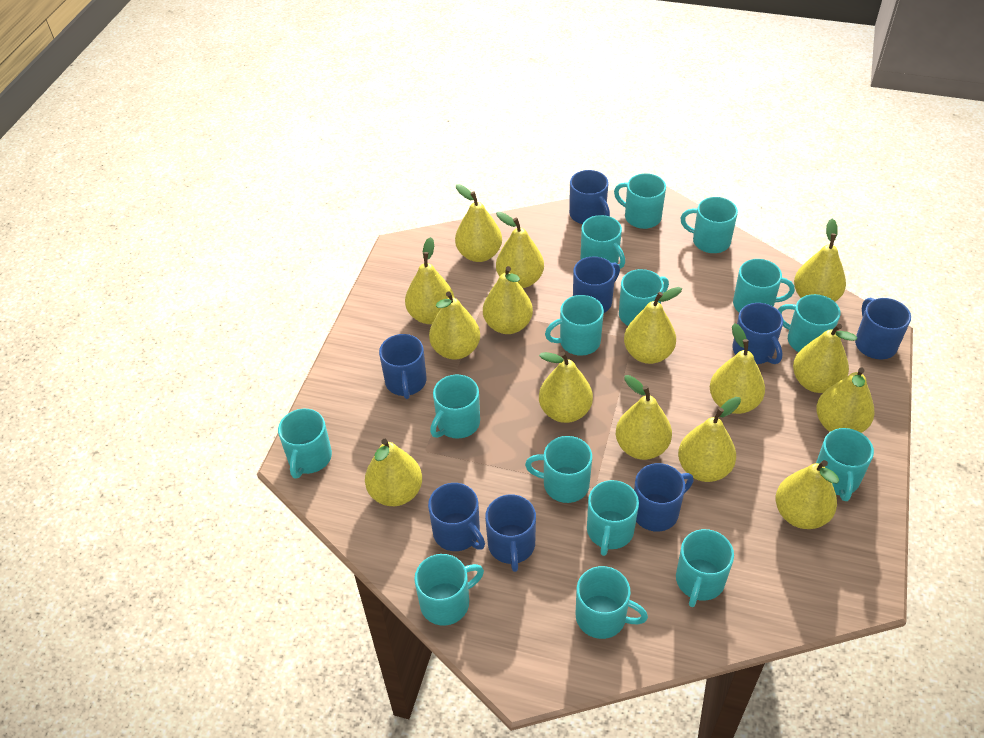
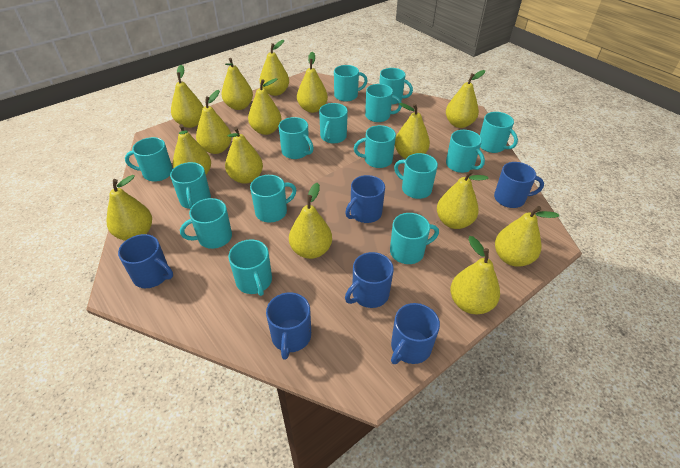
blue mug: 8 -> 6

